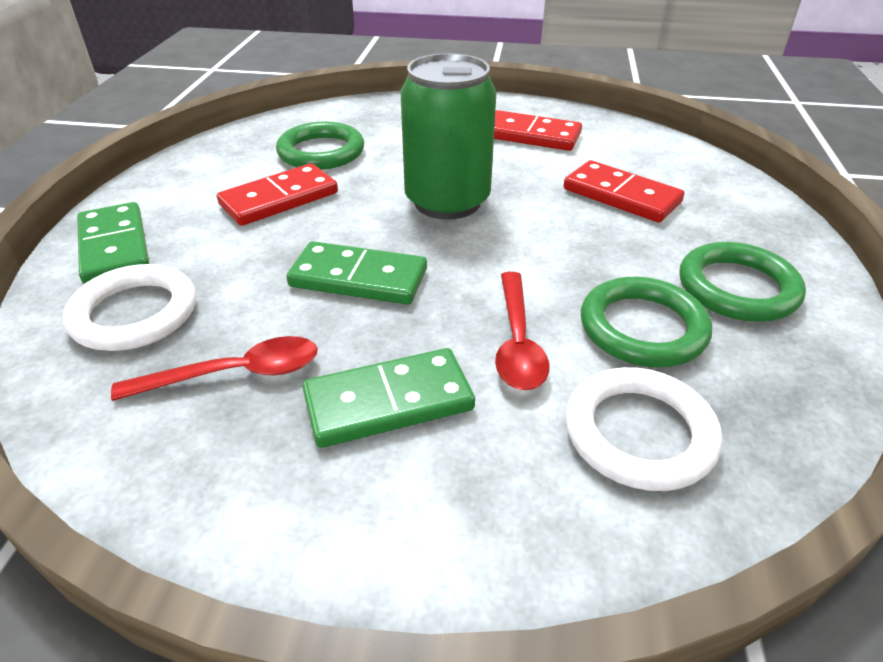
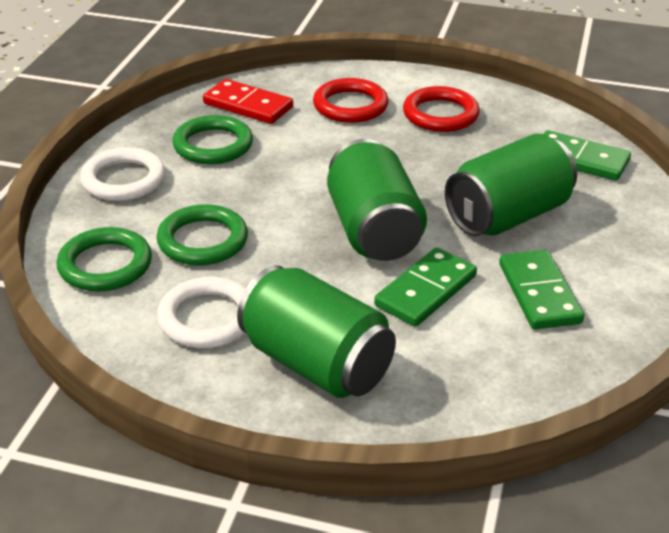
green can: 1 -> 3
red domino: 3 -> 1
red ring: 0 -> 2
red spoon: 2 -> 0

